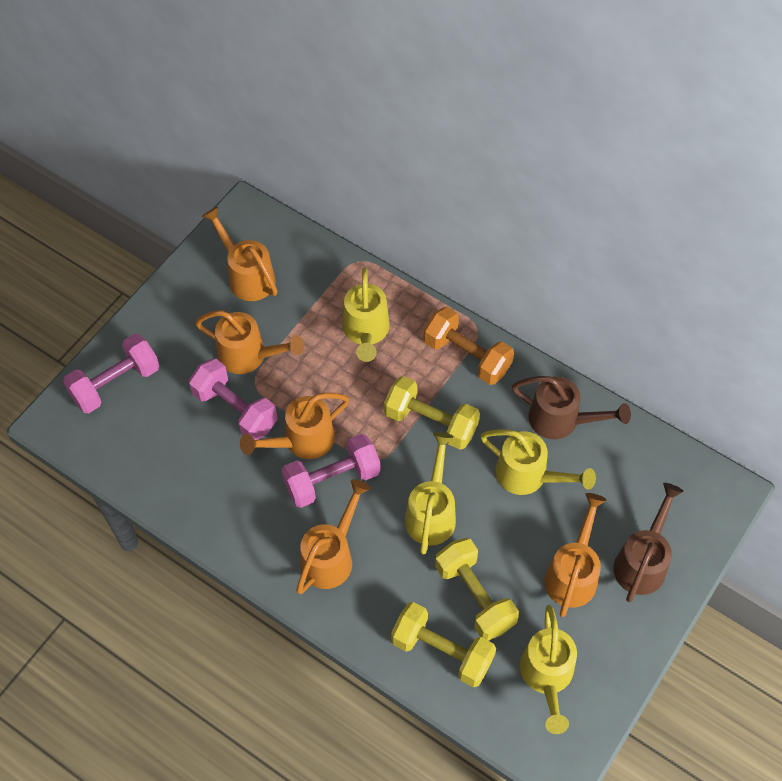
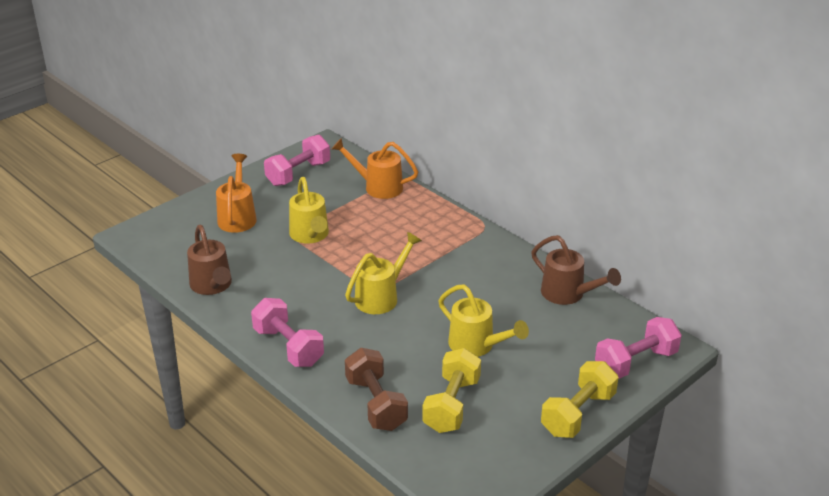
brown dumbbell: 0 -> 1
orange dumbbell: 1 -> 0
orange watering can: 5 -> 2
yellow dumbbell: 3 -> 2
yellow watering can: 4 -> 3

